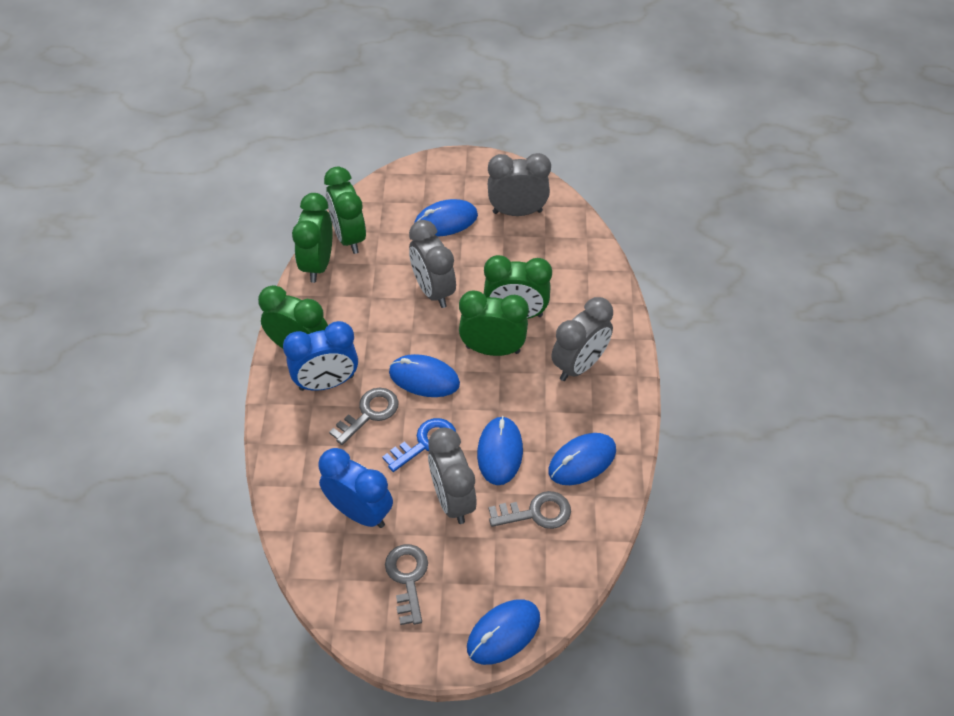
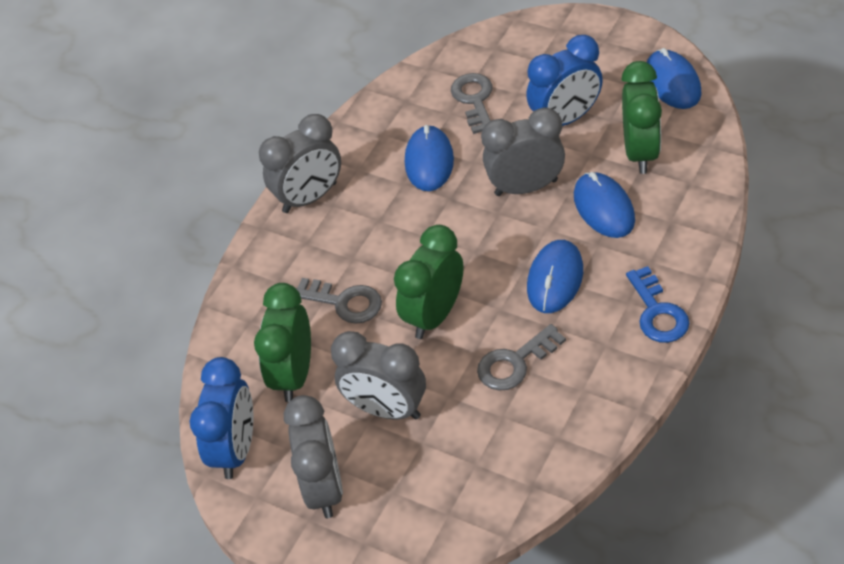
blue mouse: 5 -> 4
green clock: 5 -> 3

